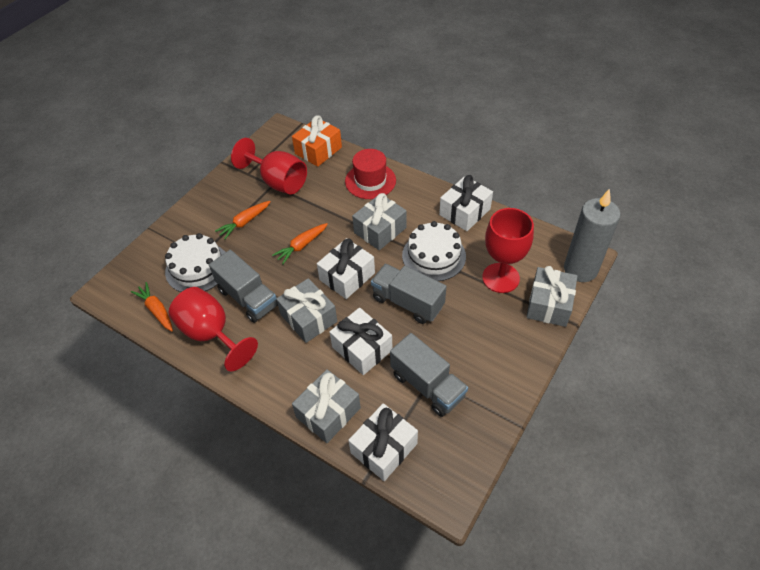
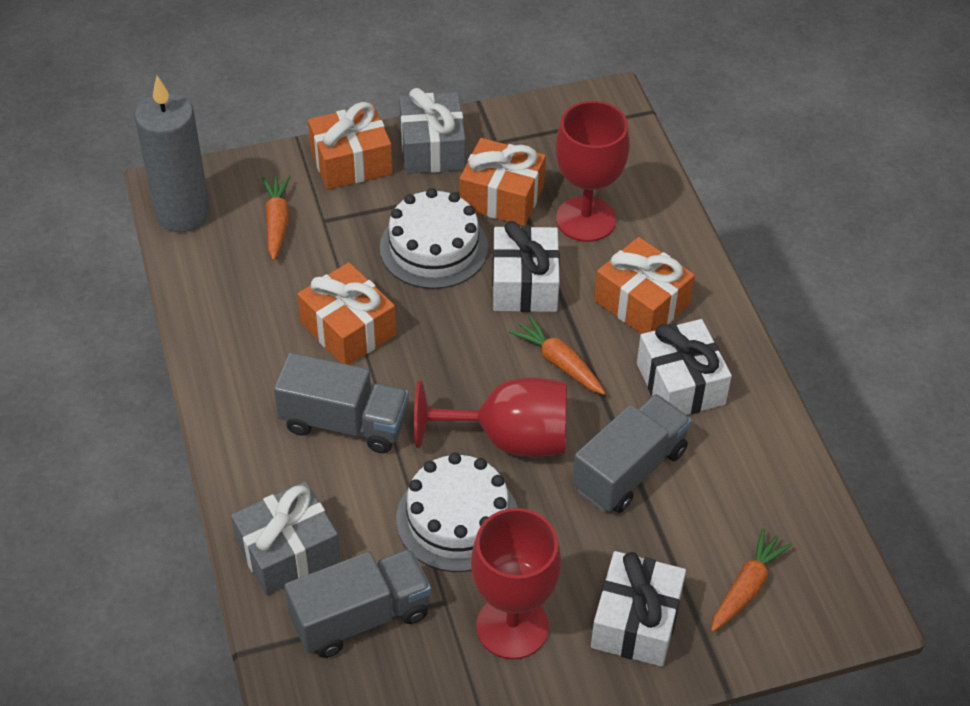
grey gift: 4 -> 2
orange gift: 1 -> 4
red hat: 1 -> 0
white gift: 4 -> 3

